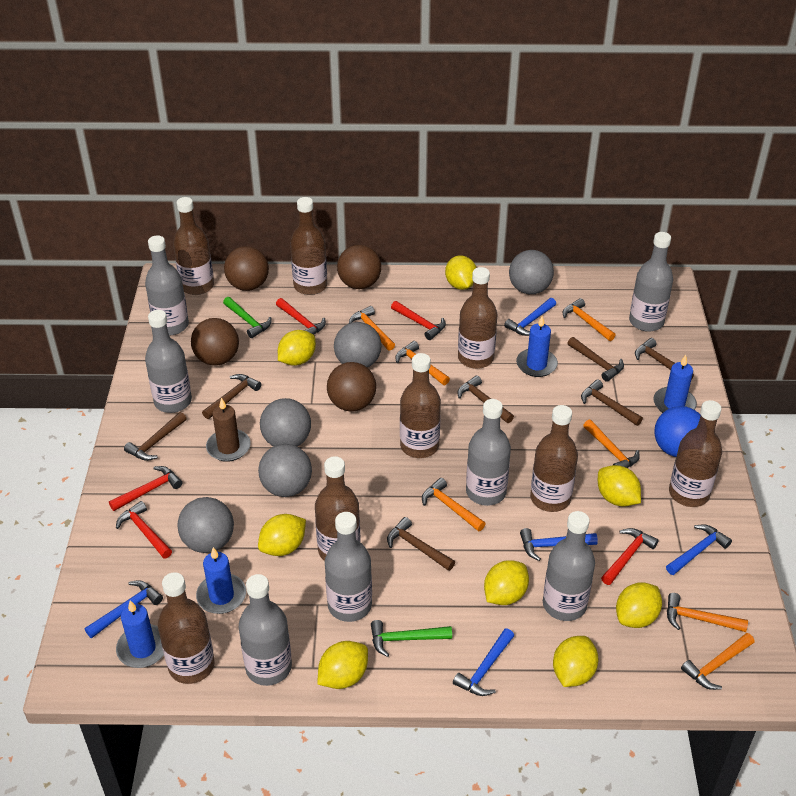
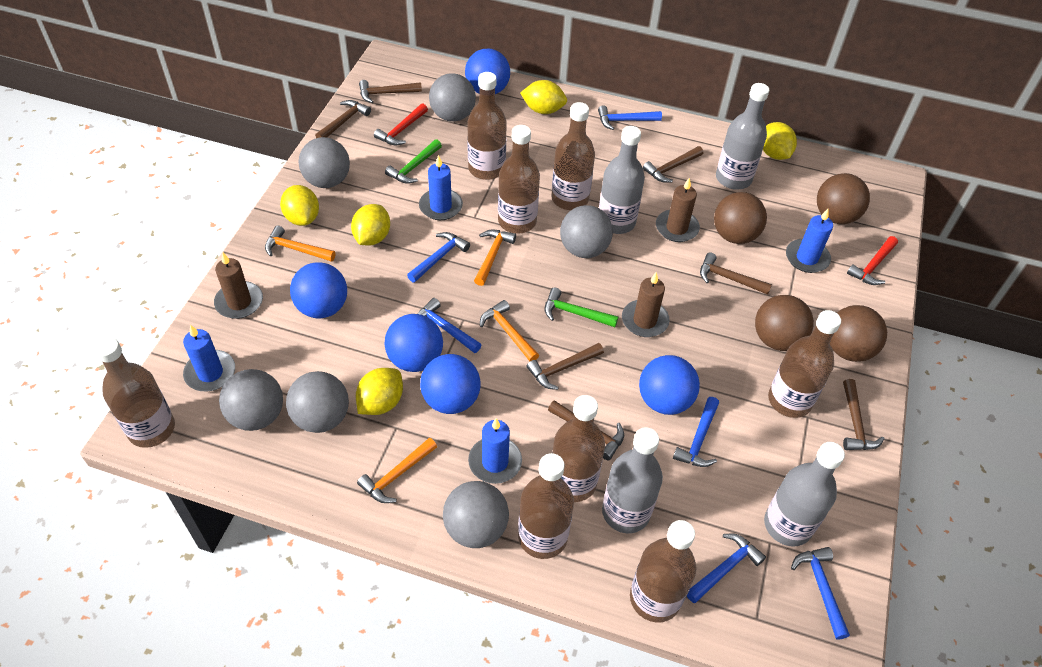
blue ball: 1 -> 5
blue hammer: 5 -> 6
brown candle: 1 -> 3
grey ball: 5 -> 6
grey bottle: 7 -> 4
orange hammer: 7 -> 4
red hammer: 5 -> 2
yellow lemon: 8 -> 5

